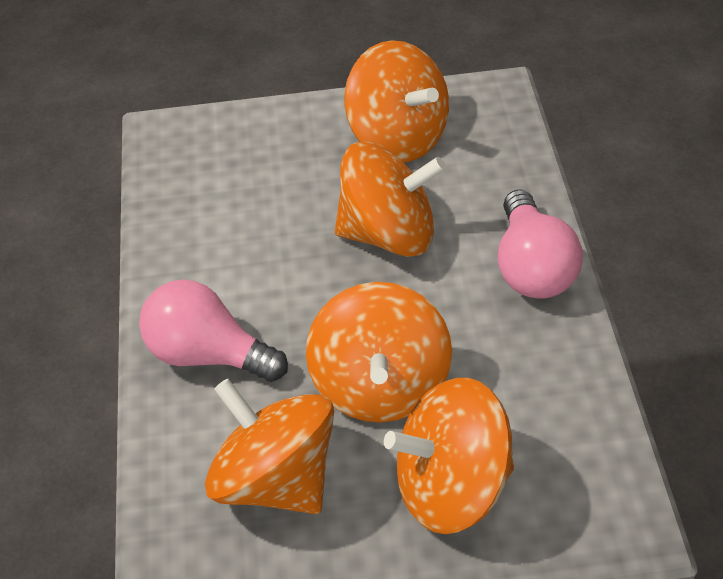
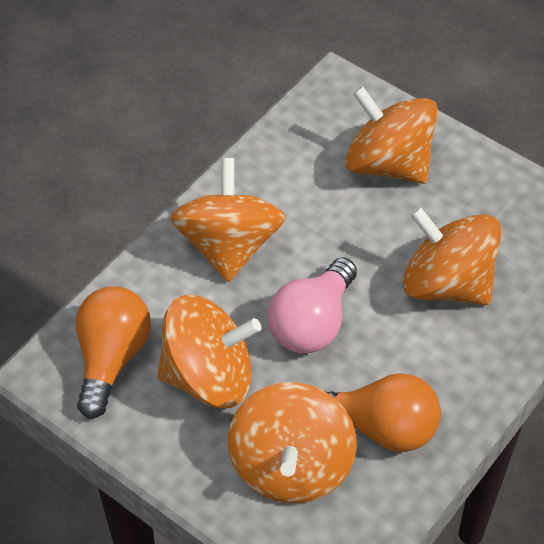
orange light bulb: 0 -> 2
pink light bulb: 2 -> 1

